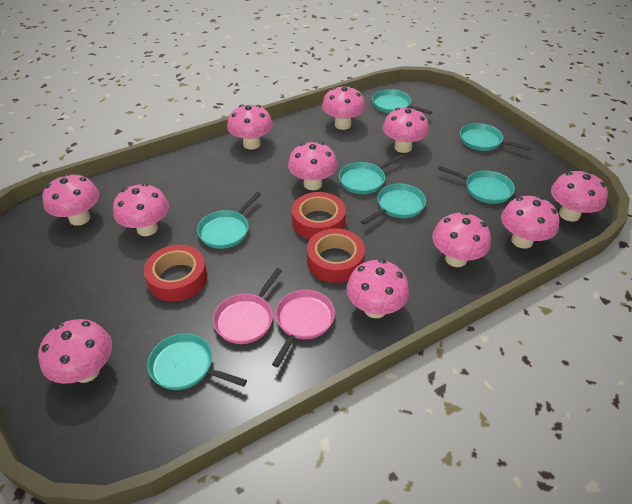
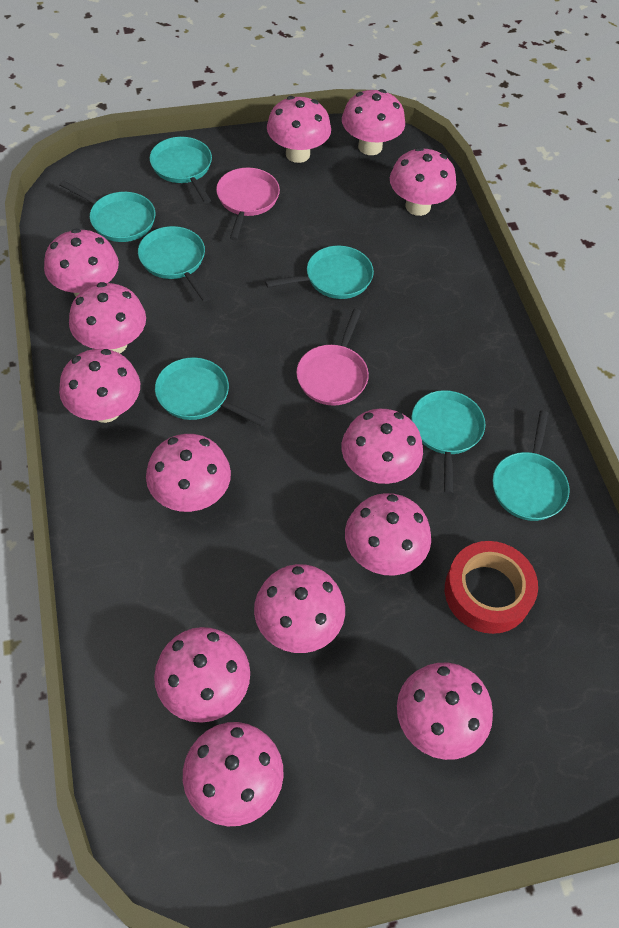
pink mushroom: 11 -> 13
red tape: 3 -> 1

